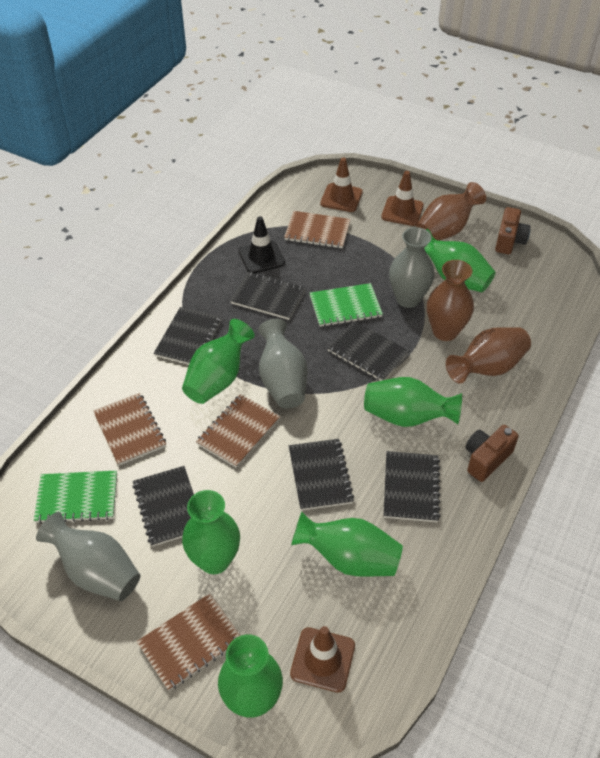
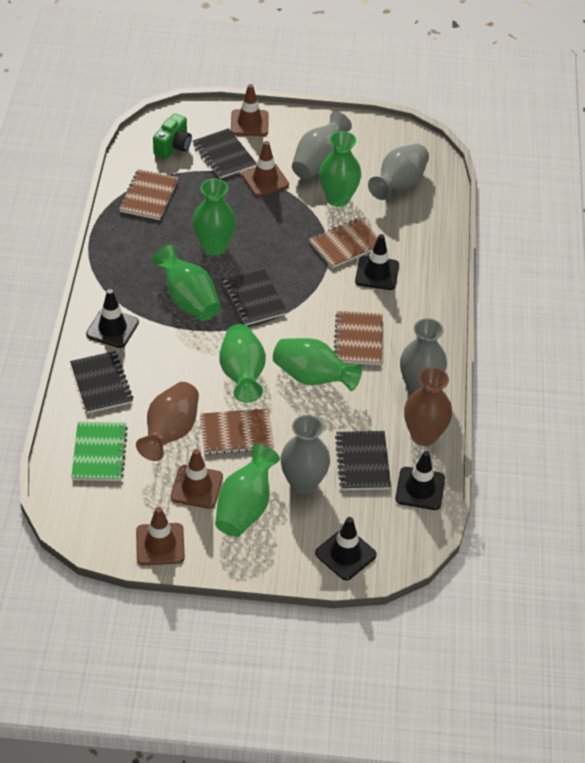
black notebook: 6 -> 4
black traffic cone: 1 -> 4
brown camera: 2 -> 0
brown traffic cone: 3 -> 4
brown vase: 3 -> 2
green camera: 0 -> 1
green notebook: 2 -> 1
grey vase: 3 -> 4

